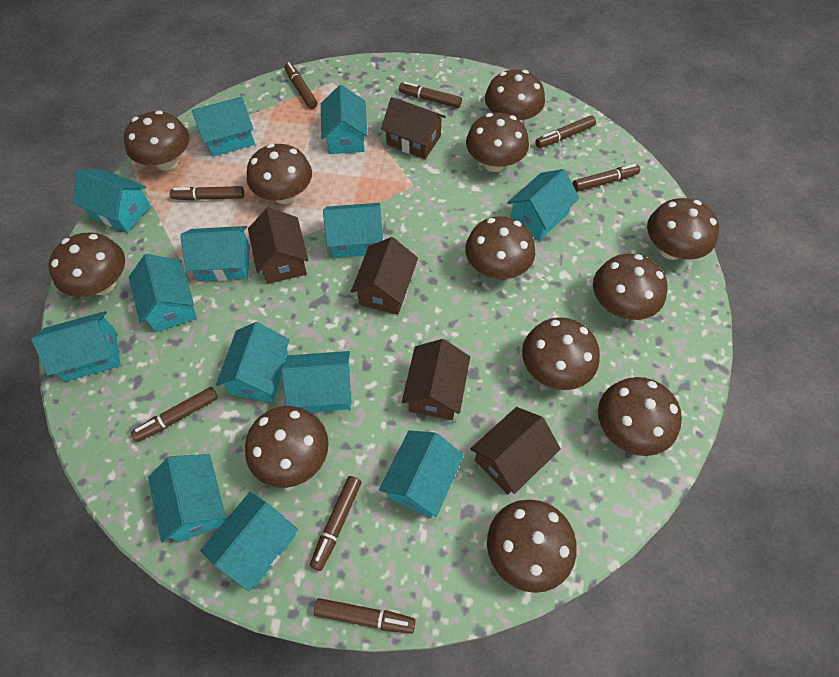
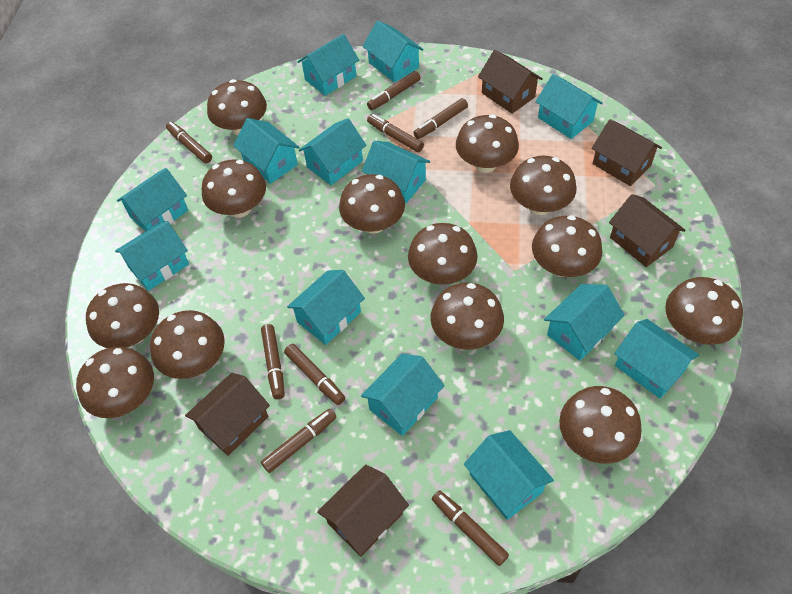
brown mushroom: 12 -> 13

